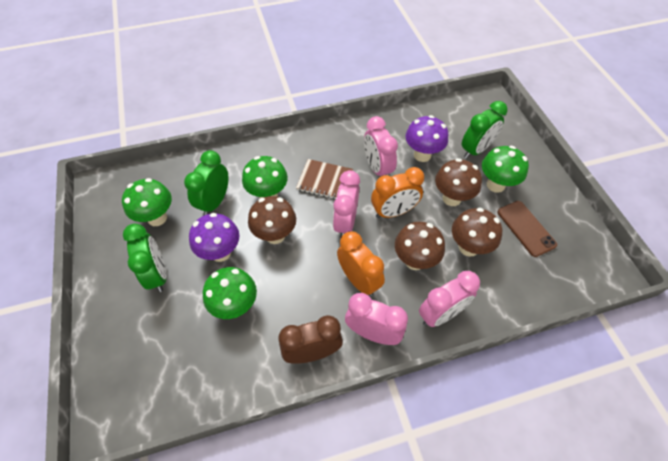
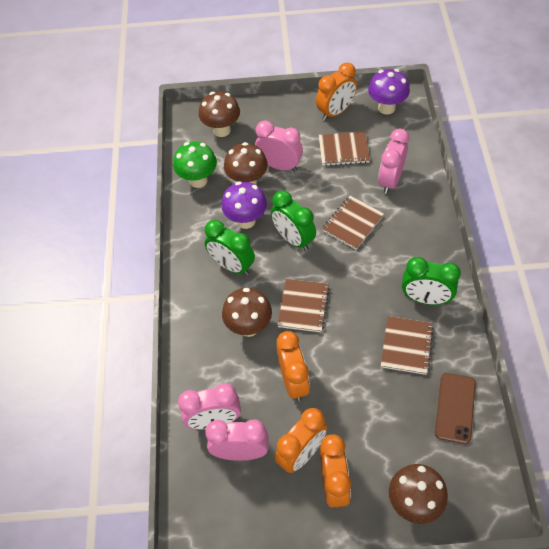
brown clock: 1 -> 0
brown notebook: 1 -> 4
green mushroom: 4 -> 1
orange clock: 2 -> 4

